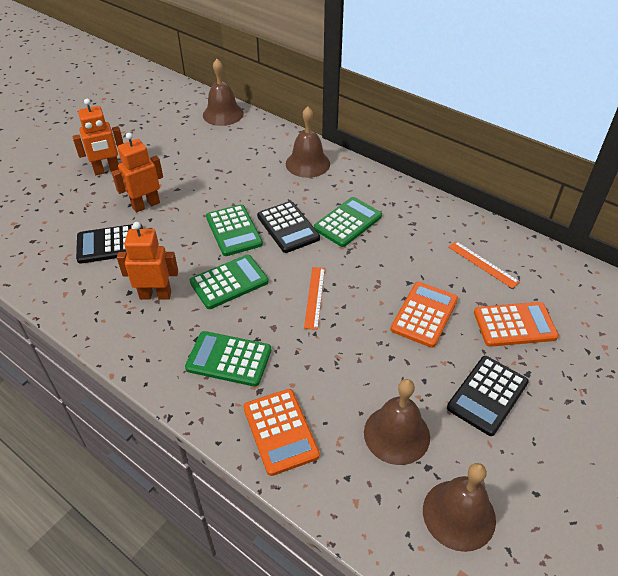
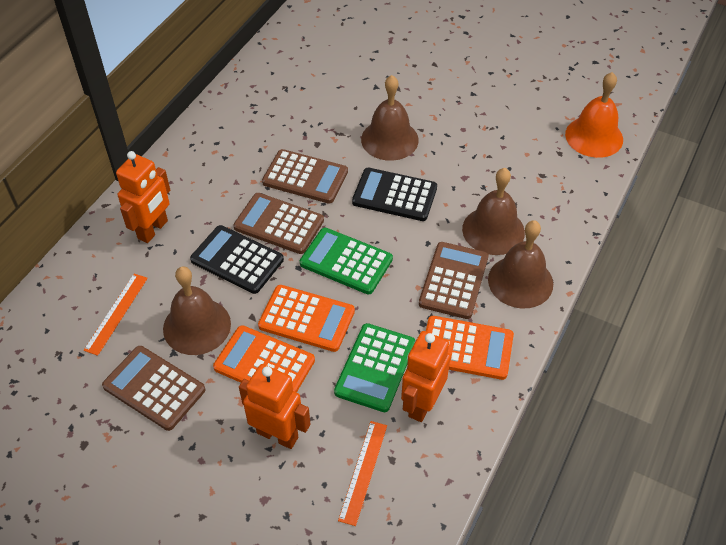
black calculator: 3 -> 2
brown calculator: 0 -> 4
green calculator: 4 -> 2
orange bell: 0 -> 1

